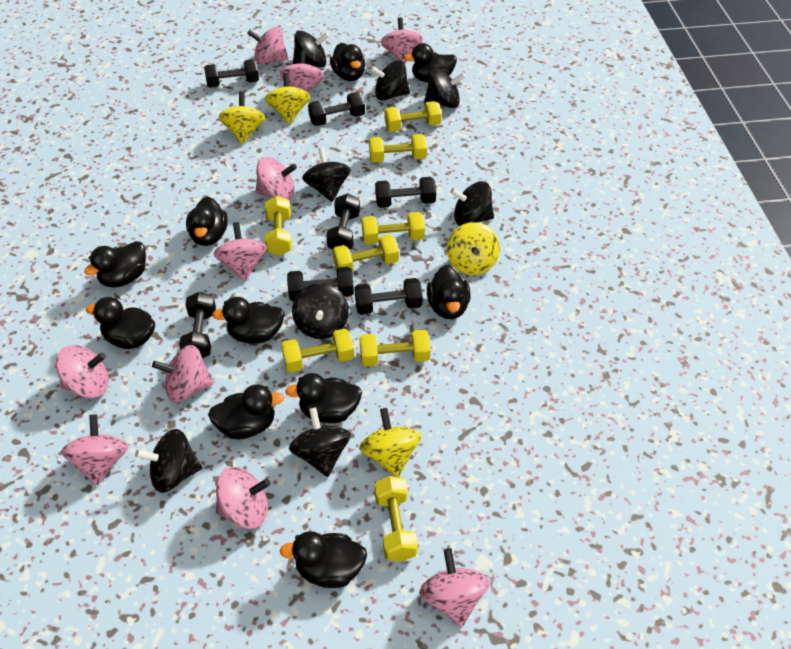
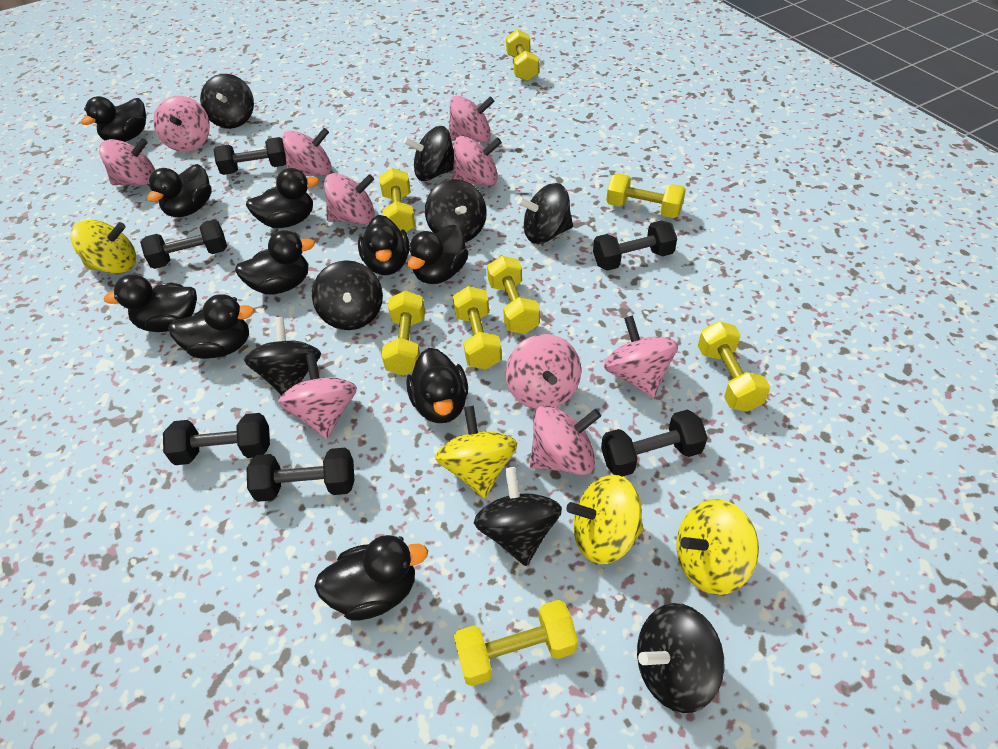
black dumbbell: 7 -> 6

